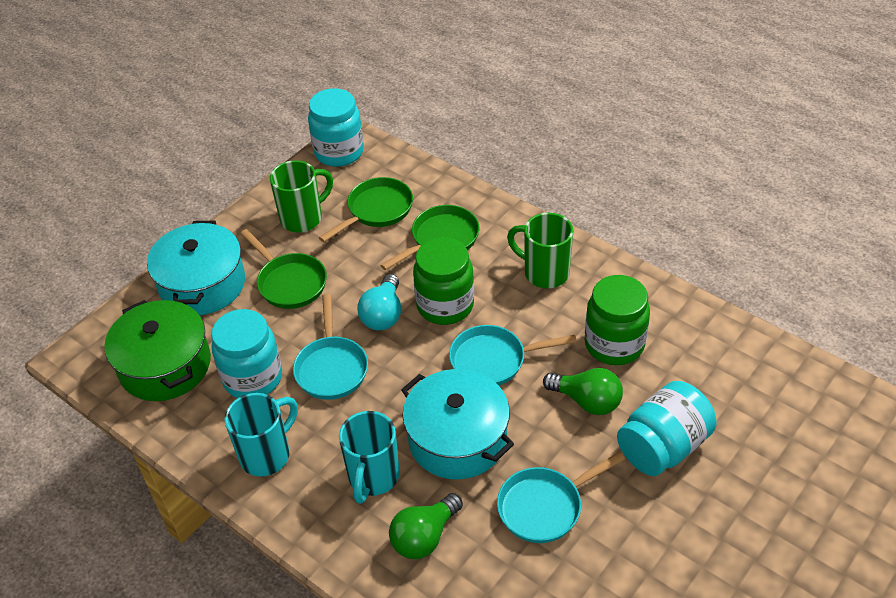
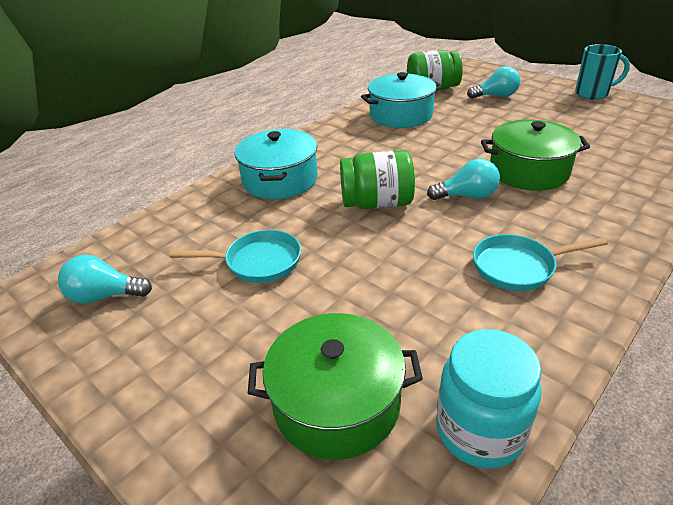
green light bulb: 2 -> 0
green mug: 2 -> 0
green pan: 3 -> 0
green pot: 1 -> 2
turquoise jar: 3 -> 1
turquoise light bulb: 1 -> 3
turquoise mug: 2 -> 1
turquoise pan: 3 -> 2

